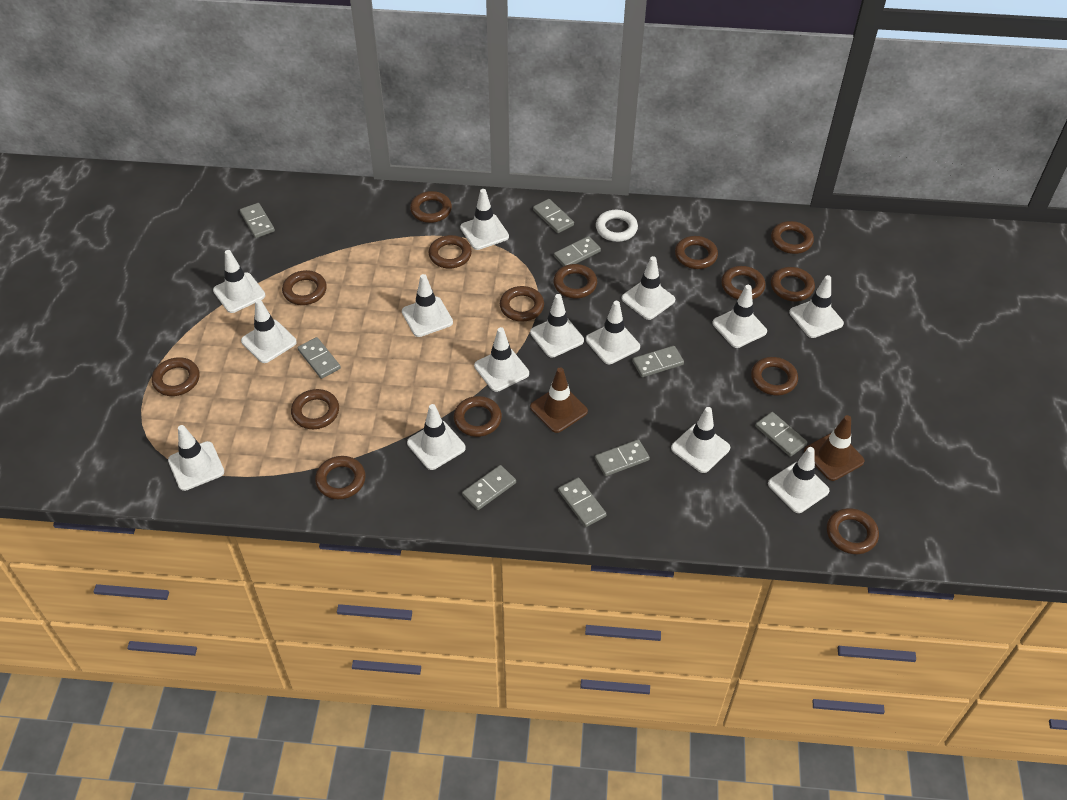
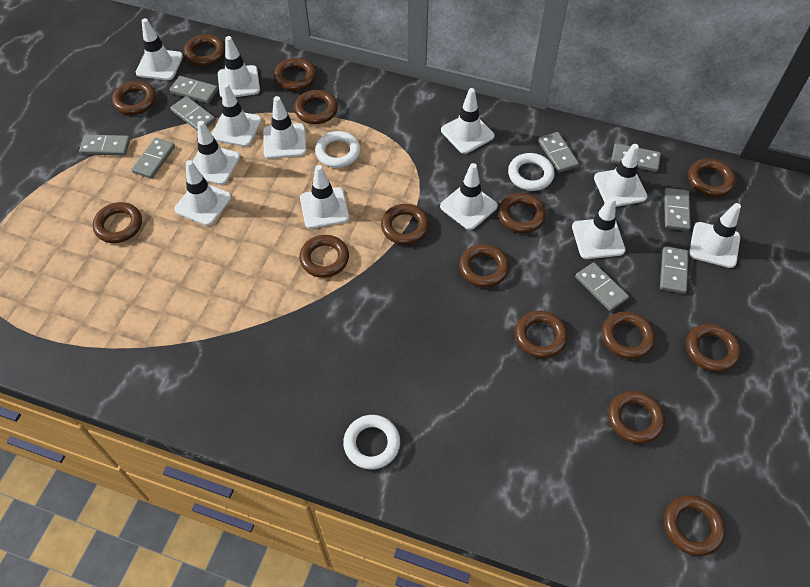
brown traffic cone: 2 -> 0
white ring: 1 -> 3
white traffic cone: 14 -> 12

